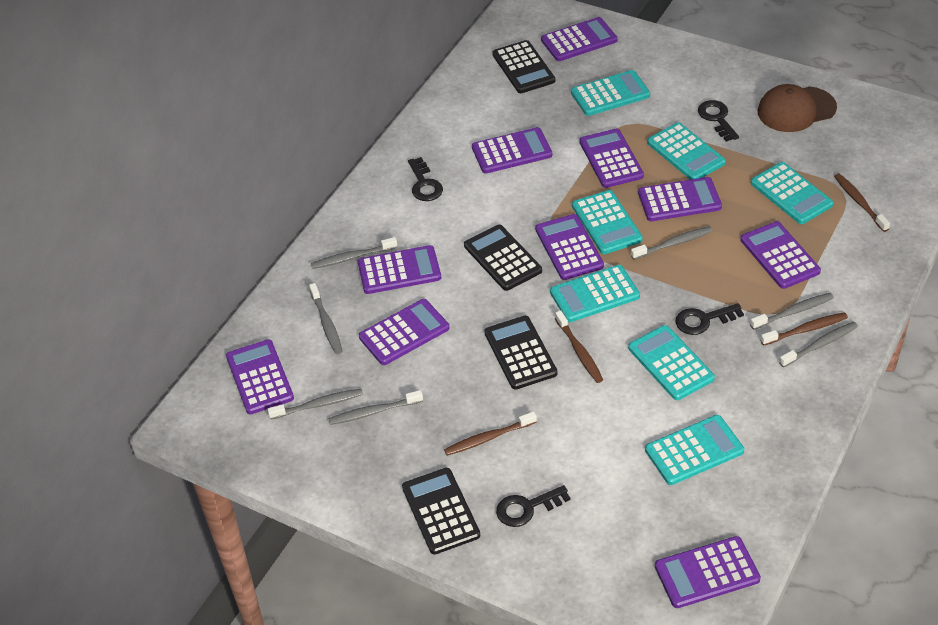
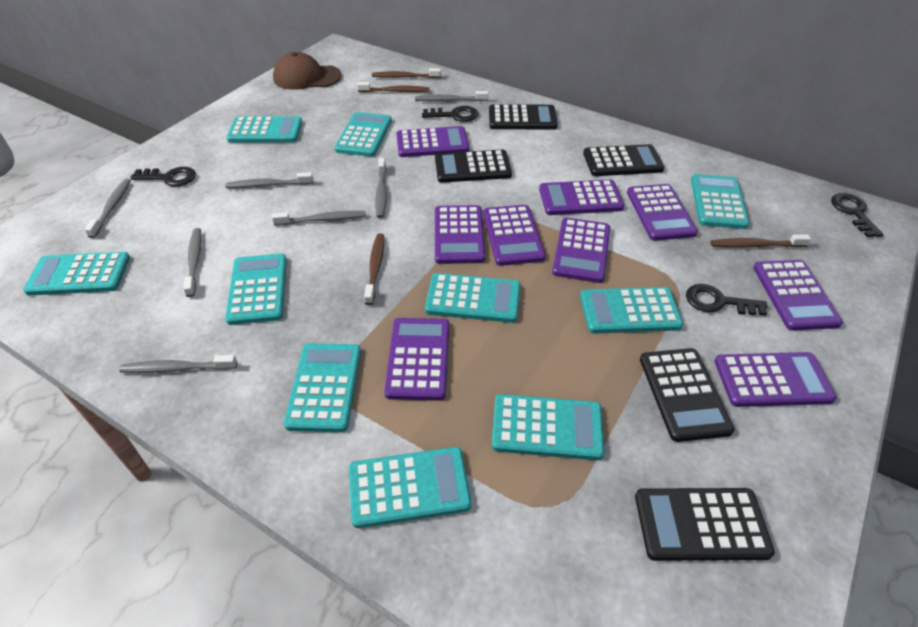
black calculator: 4 -> 5
purple calculator: 10 -> 9
turquoise calculator: 7 -> 10

